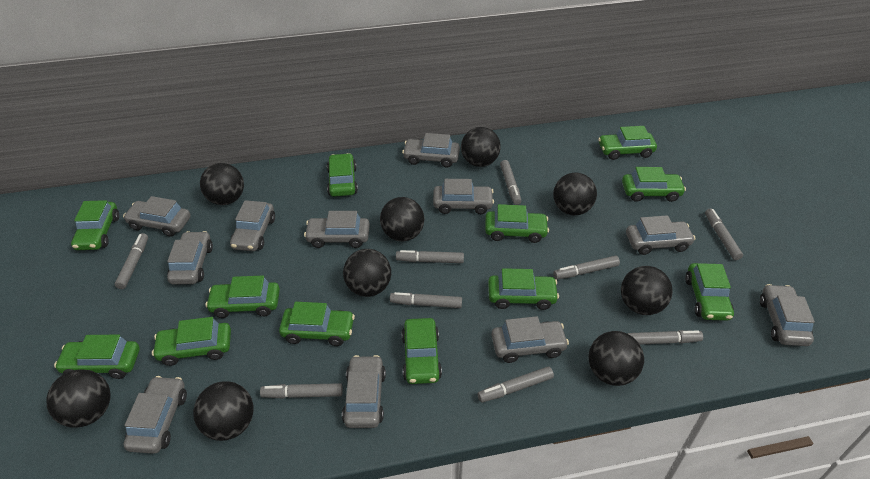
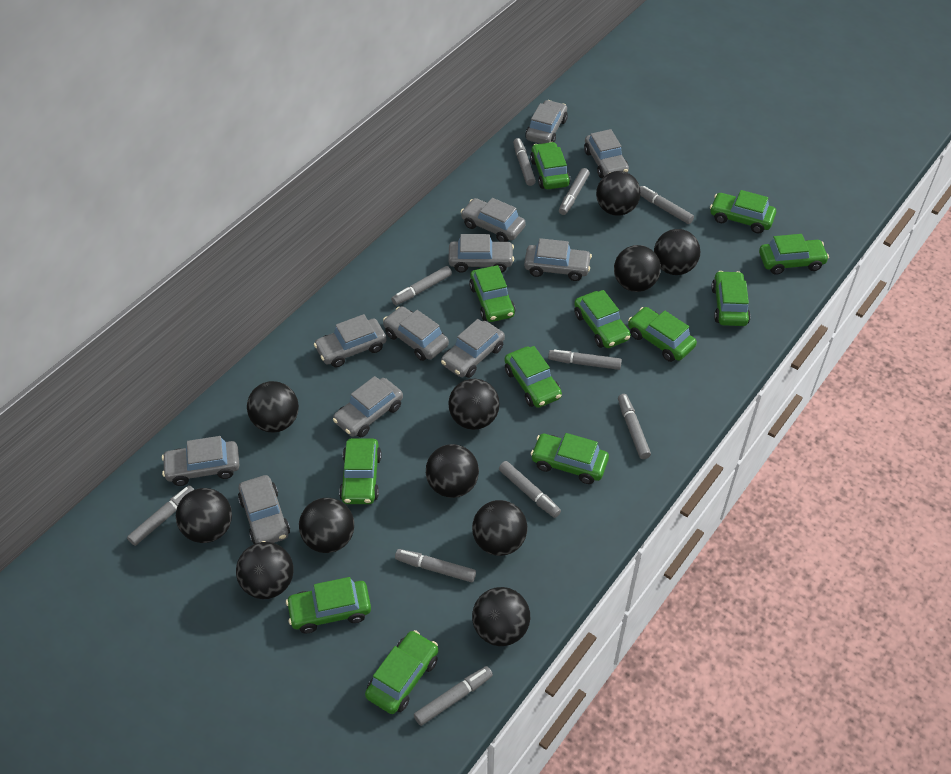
black ball: 9 -> 11
grey marker: 9 -> 10

